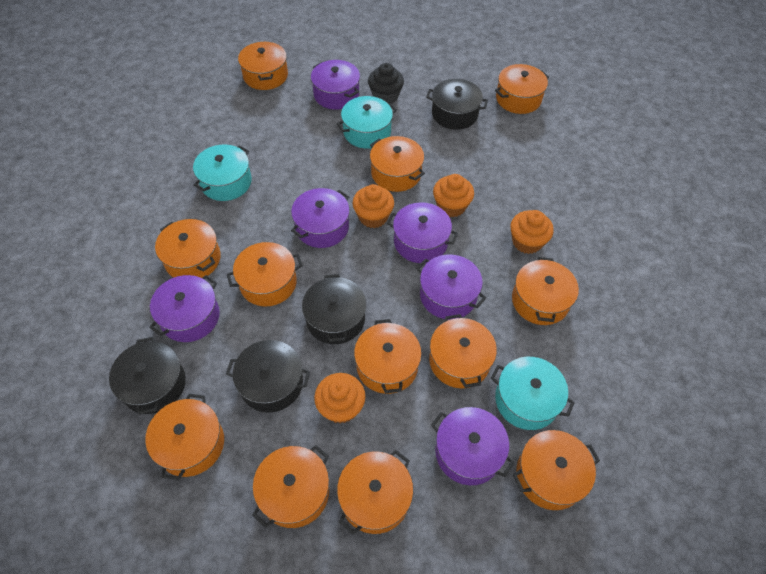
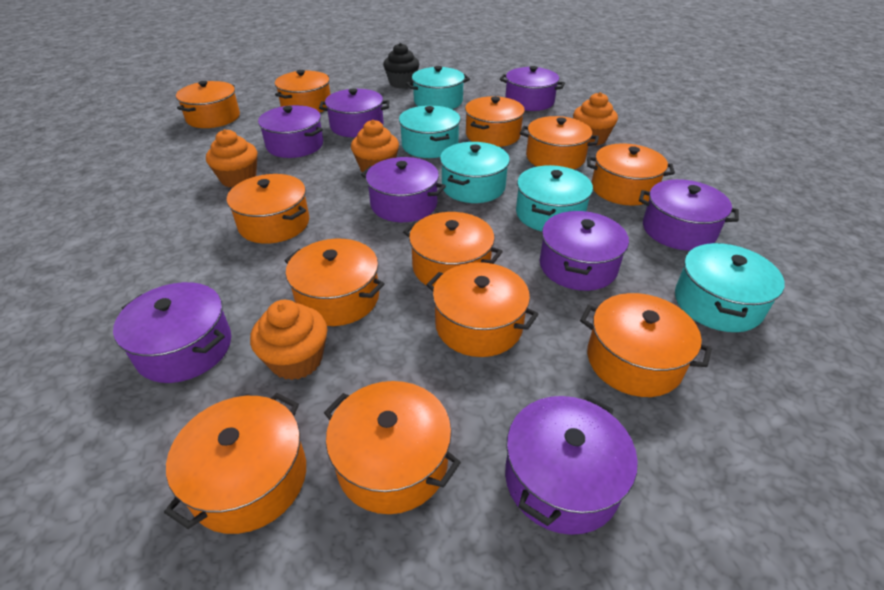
black pot: 4 -> 0
purple pot: 6 -> 8
turquoise pot: 3 -> 5

